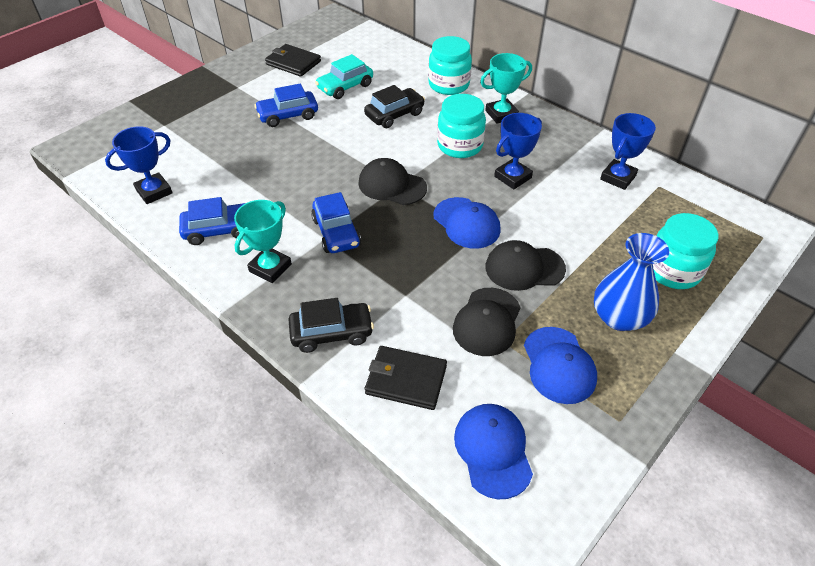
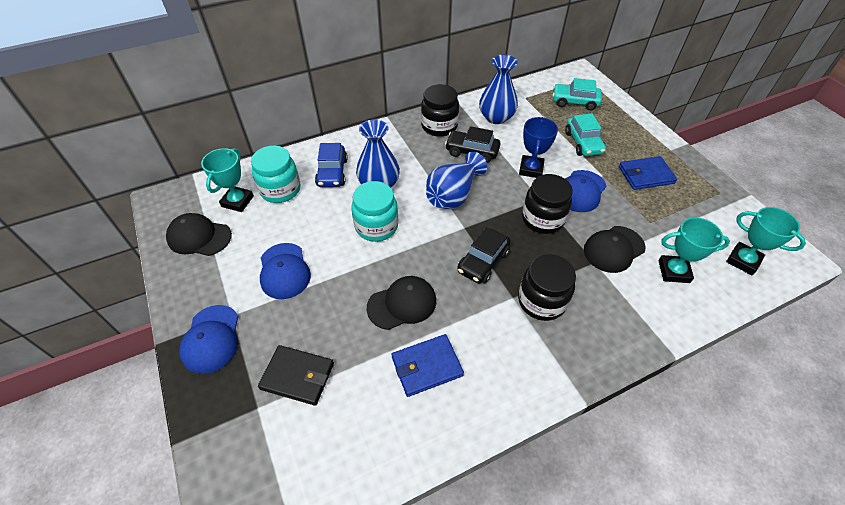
black jar: 0 -> 3
black wallet: 2 -> 1
blue car: 3 -> 1
blue trophy: 3 -> 1
blue vase: 1 -> 3
blue wallet: 0 -> 2
turquoise car: 1 -> 2
turquoise jar: 3 -> 2
turquoise trophy: 2 -> 3

